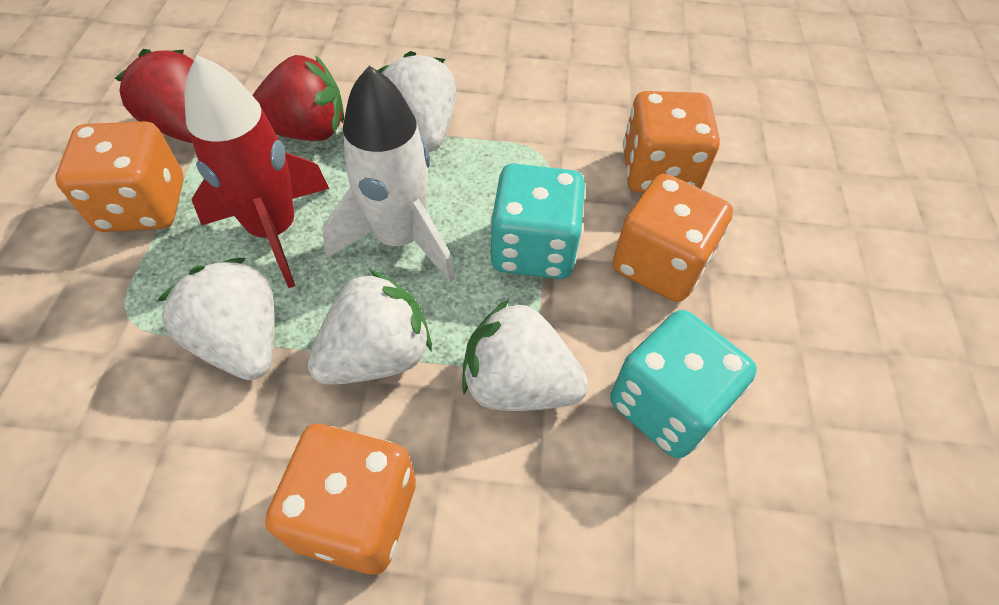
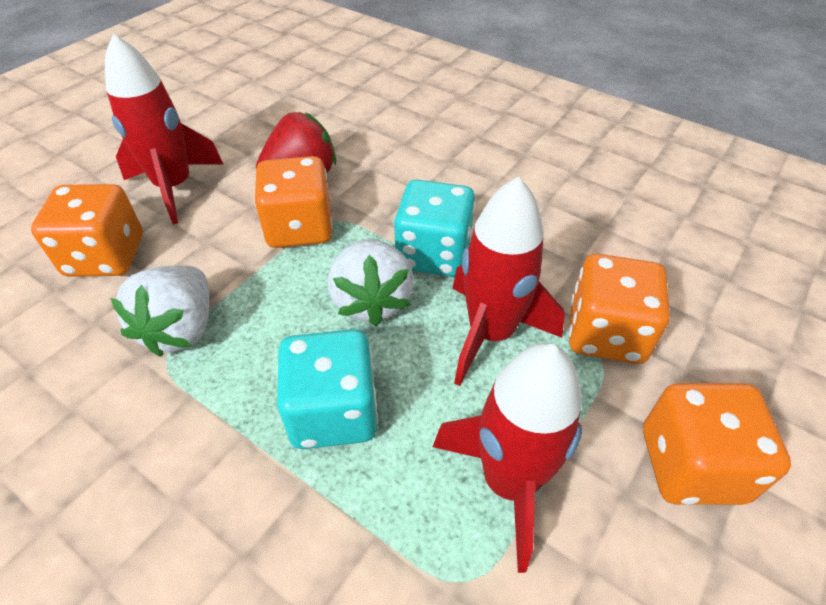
red rocket: 1 -> 3
red strawberry: 2 -> 1
white rocket: 1 -> 0
white strawberry: 4 -> 2

